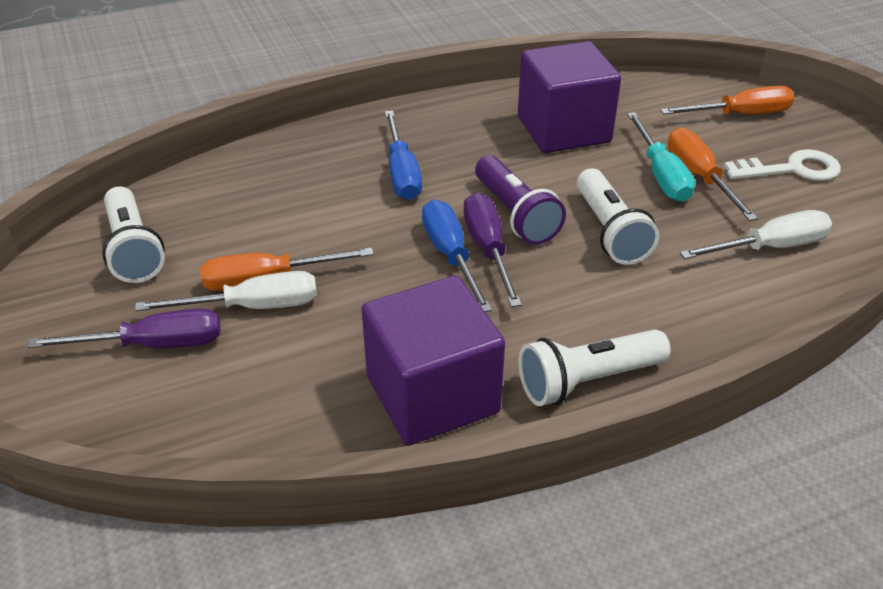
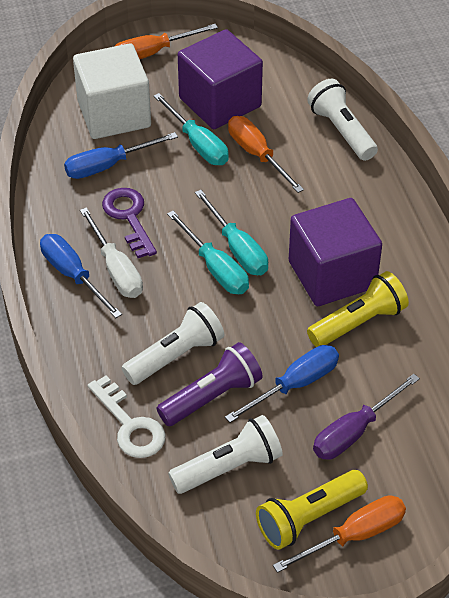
blue screwdriver: 2 -> 3
purple key: 0 -> 1
purple screwdriver: 2 -> 1
turquoise screwdriver: 1 -> 3
white cube: 0 -> 1
white screwdriver: 2 -> 1
yellow flashlight: 0 -> 2

